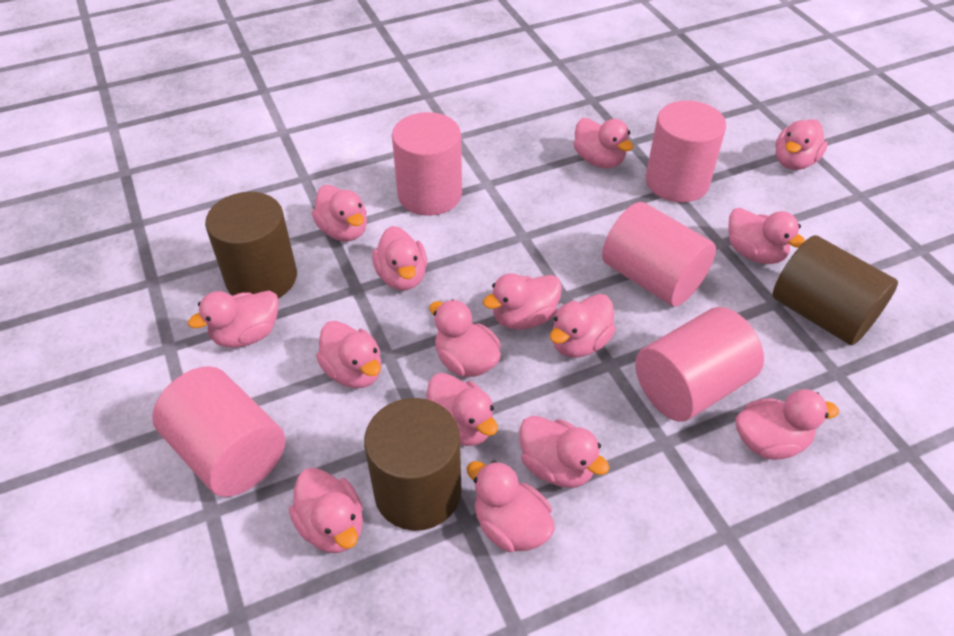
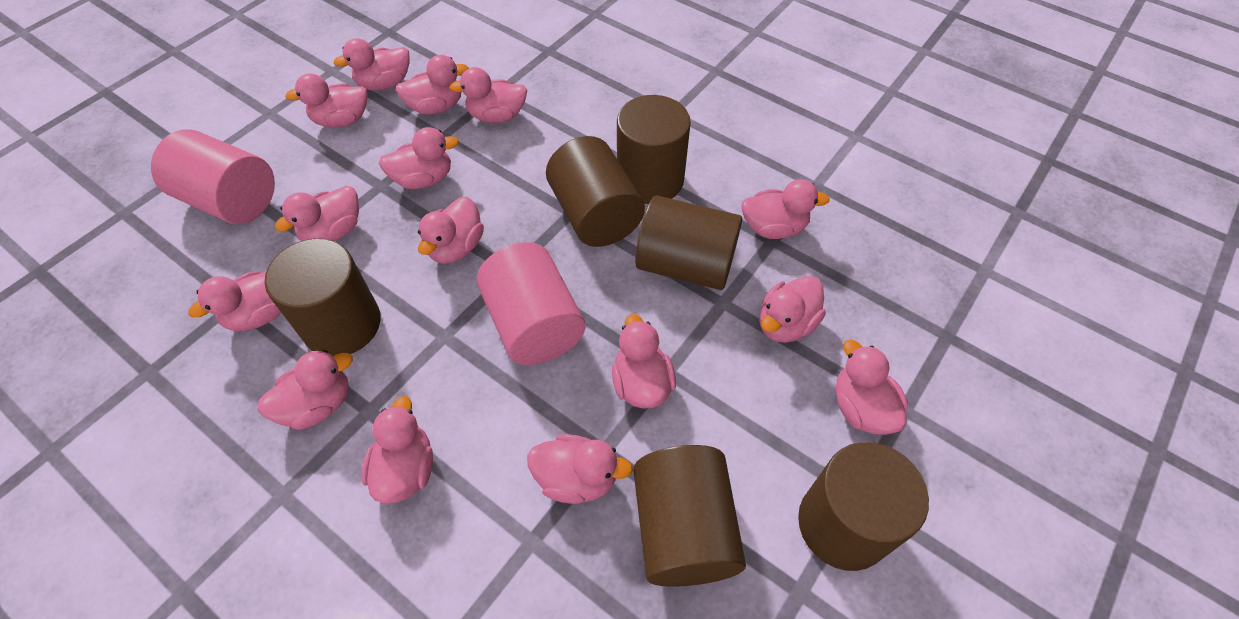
brown cylinder: 3 -> 6
pink cylinder: 5 -> 2

